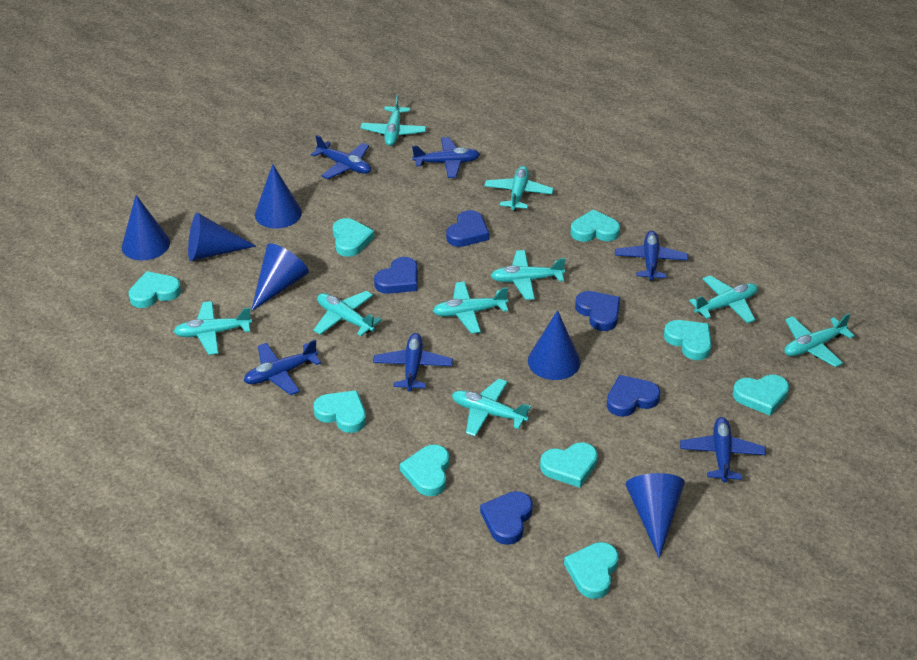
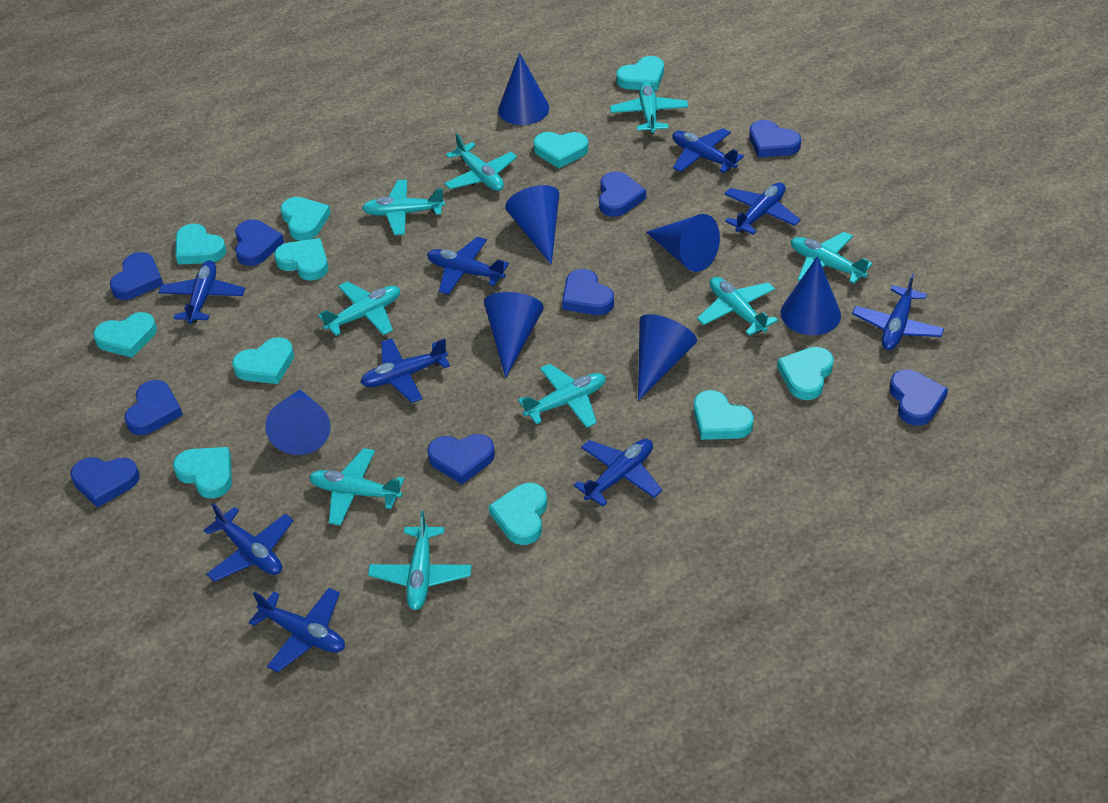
blue cone: 6 -> 7
blue heart: 5 -> 9
blue plane: 6 -> 9
turquoise heart: 9 -> 11

